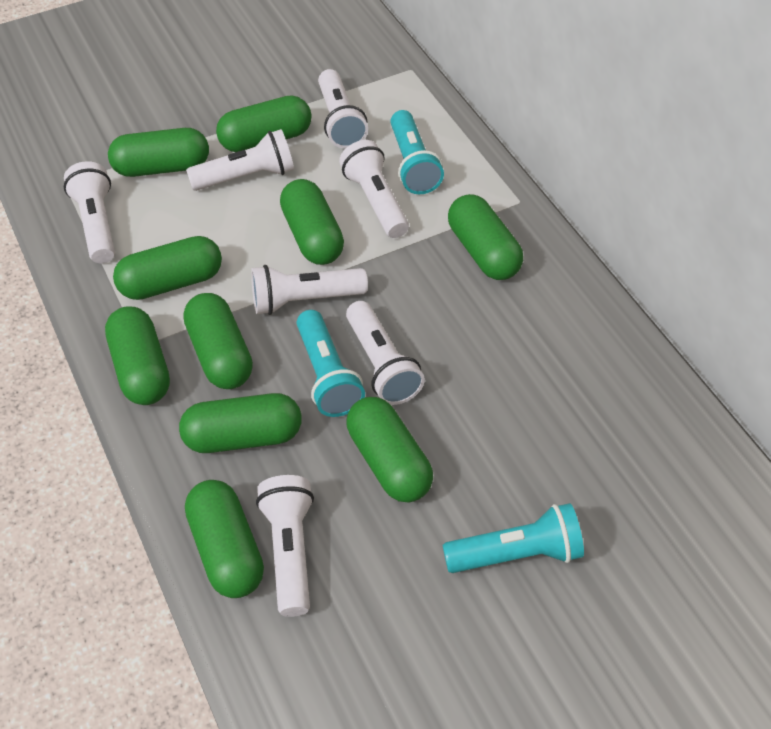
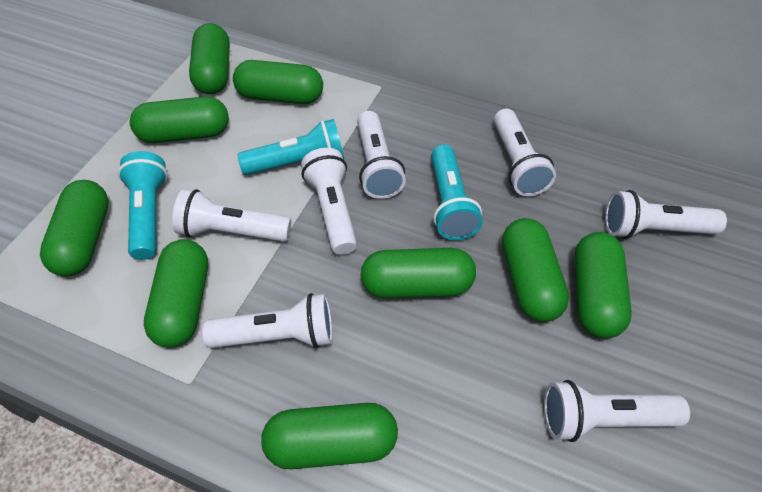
green capsule: 10 -> 9

